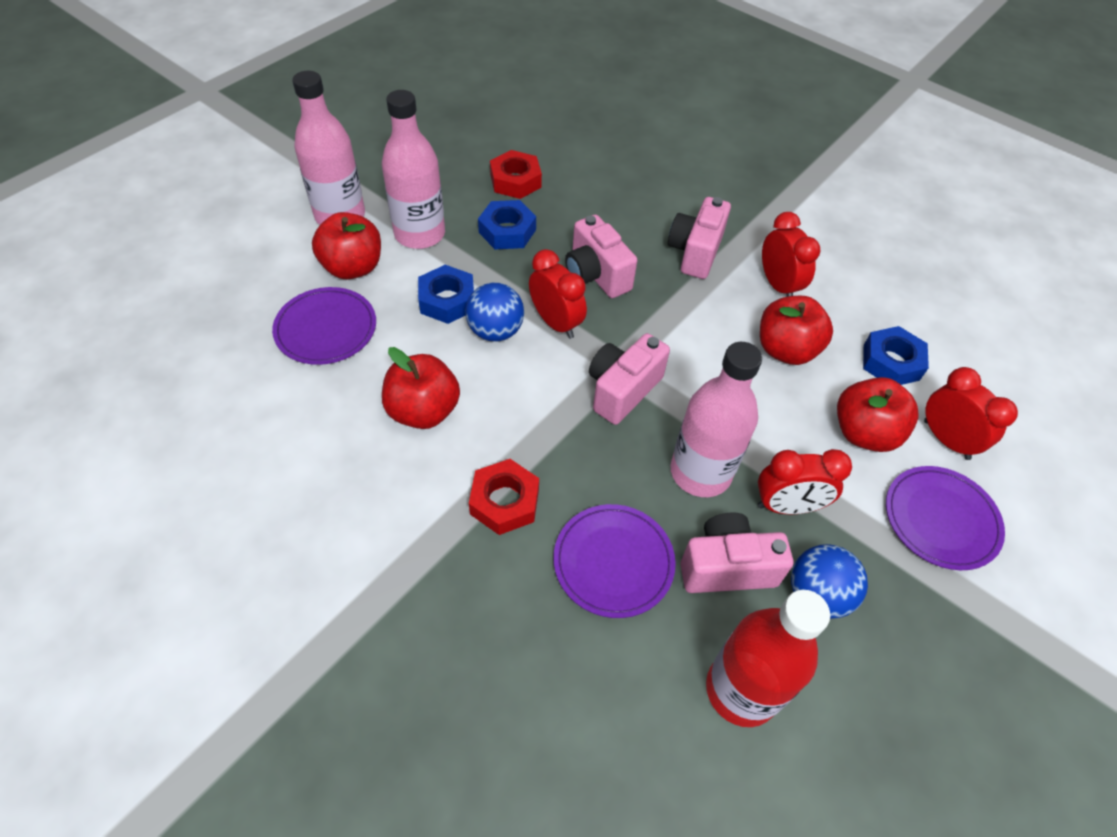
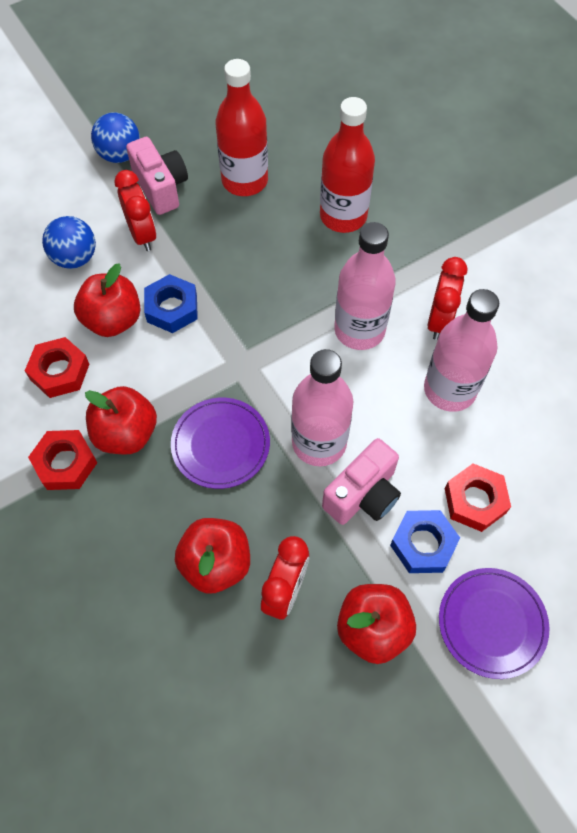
blue nut: 3 -> 2
pink camera: 4 -> 2
purple plate: 3 -> 2
red bottle: 1 -> 2
red clock: 4 -> 3
red nut: 2 -> 3

